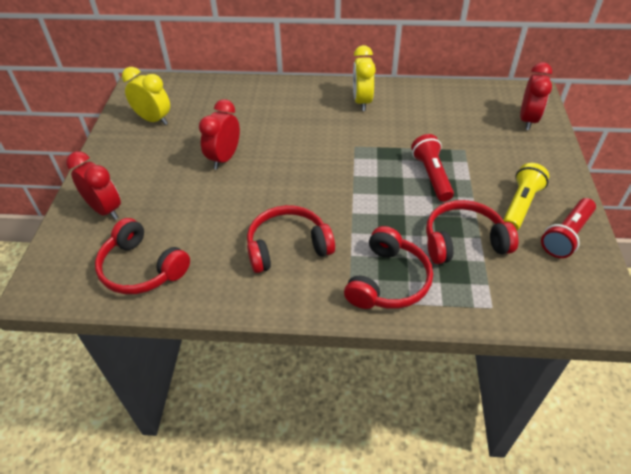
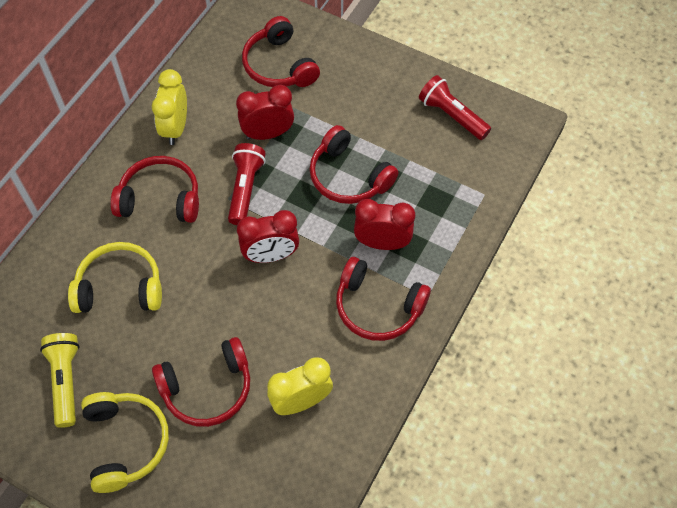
red headphones: 4 -> 5
yellow headphones: 0 -> 2

